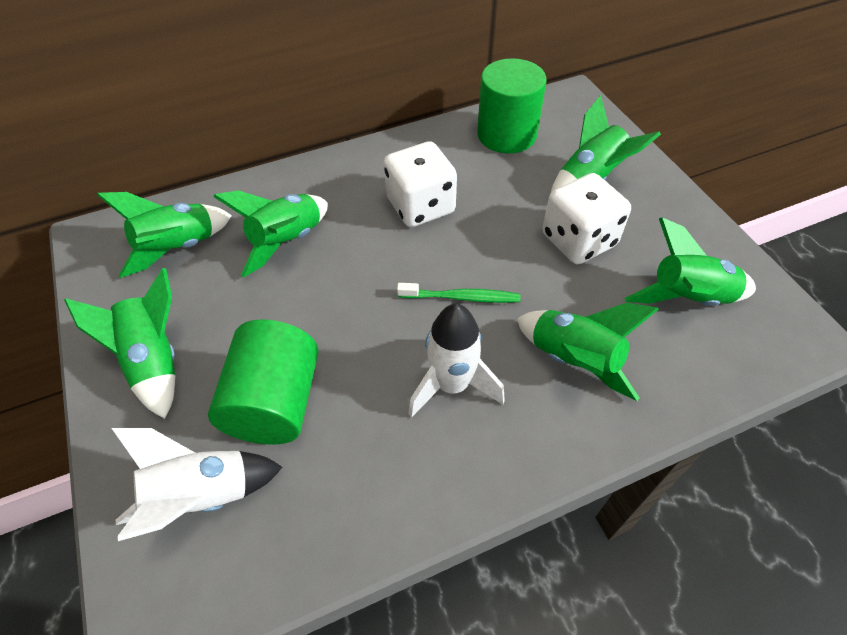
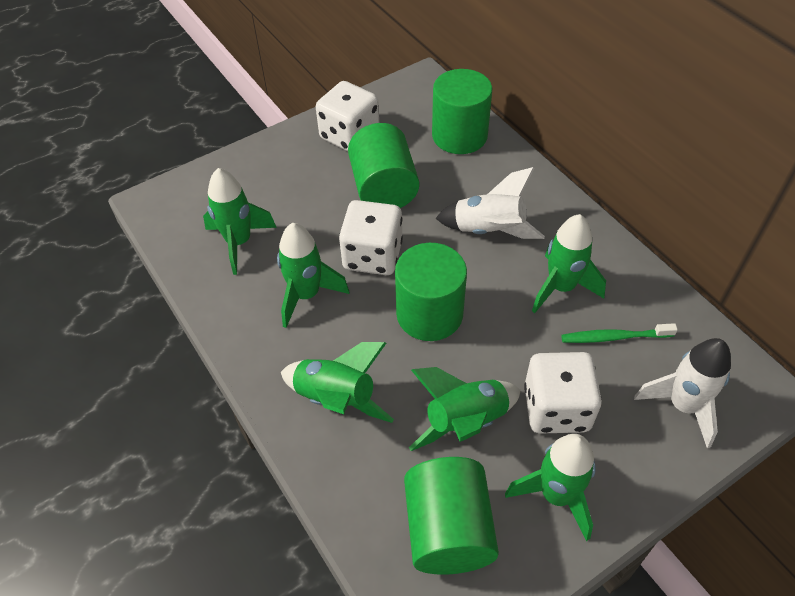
green cylinder: 2 -> 4
white dice: 2 -> 3

